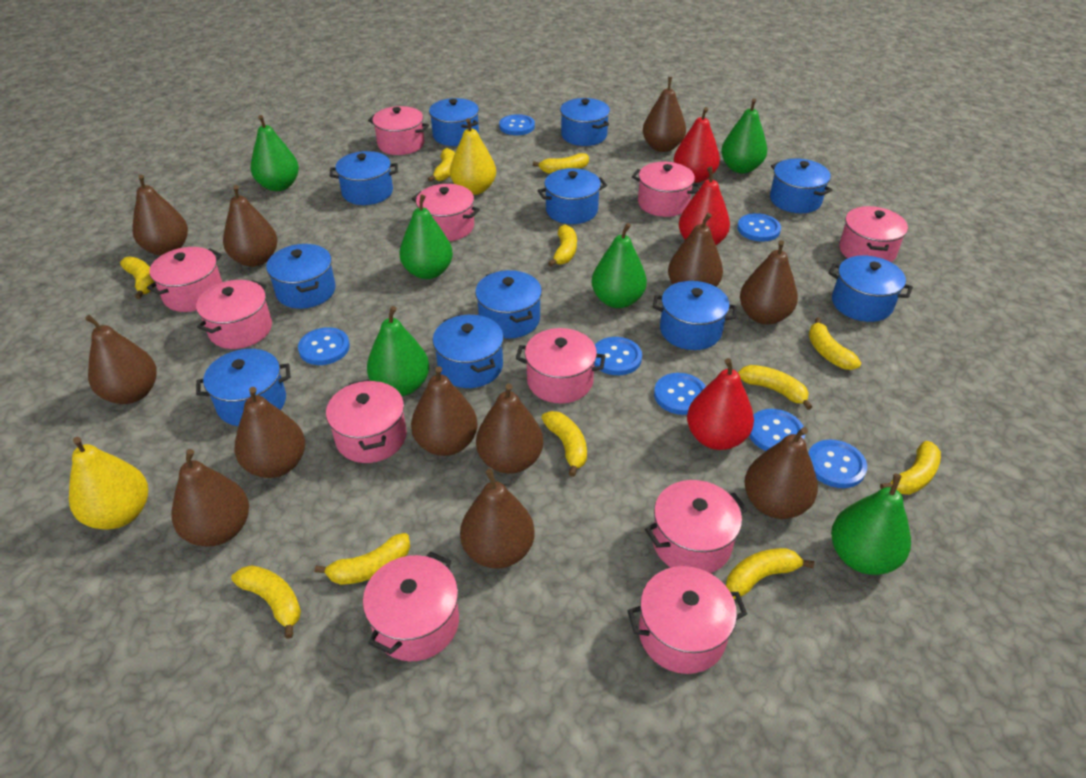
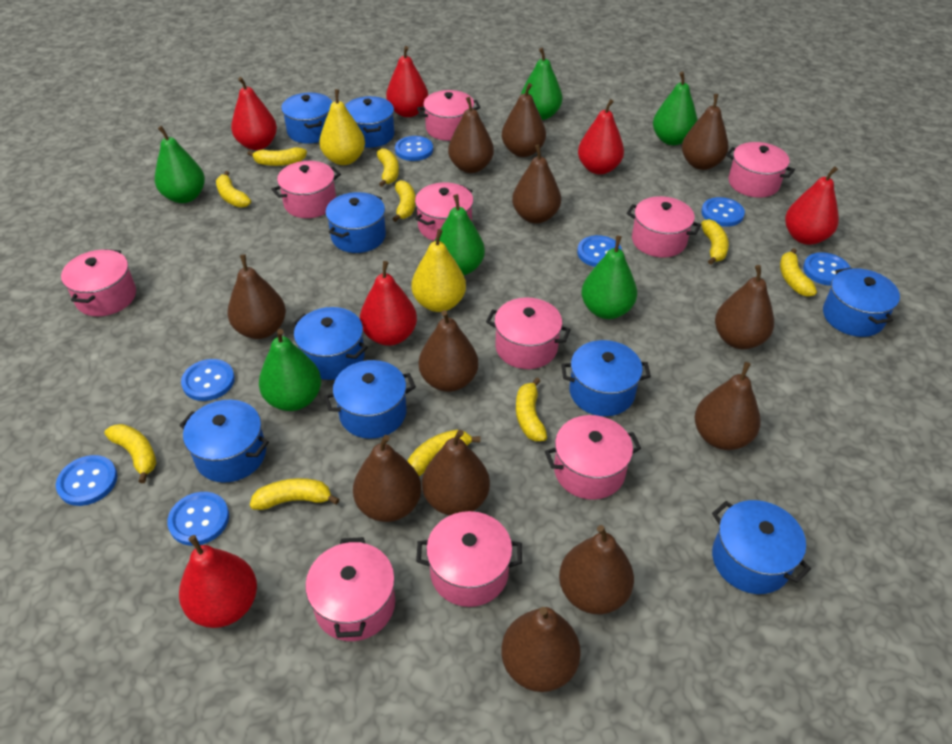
blue pot: 11 -> 9
pink pot: 11 -> 10
red pear: 3 -> 6
yellow banana: 11 -> 10

